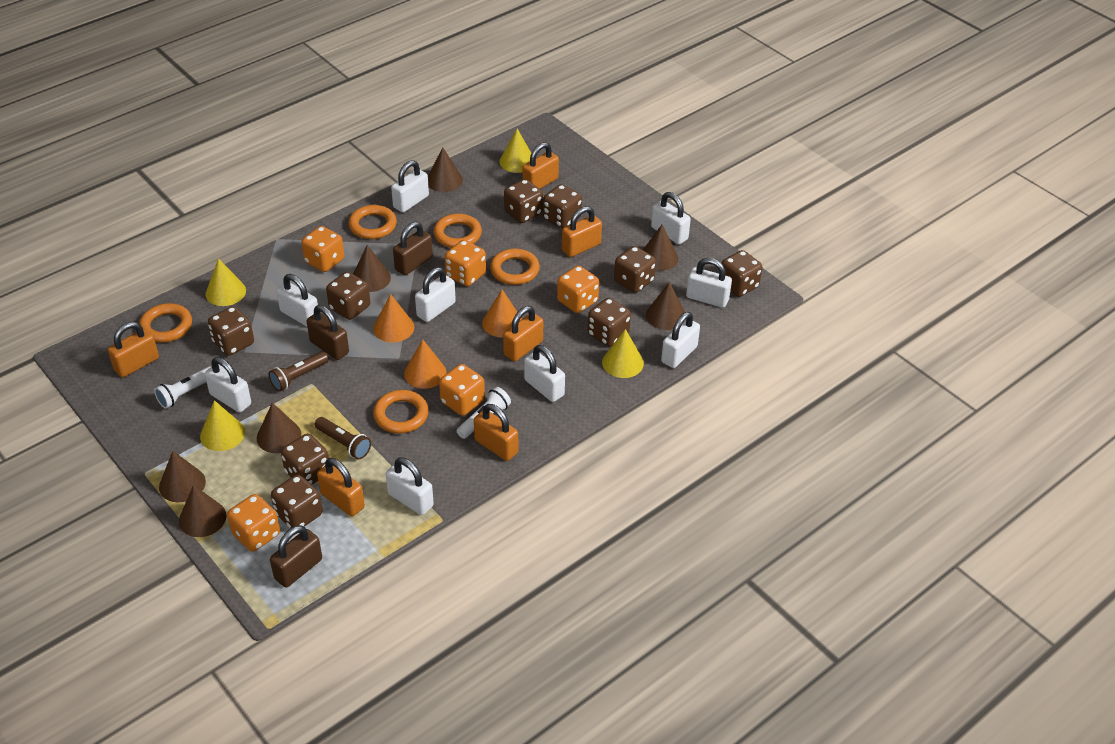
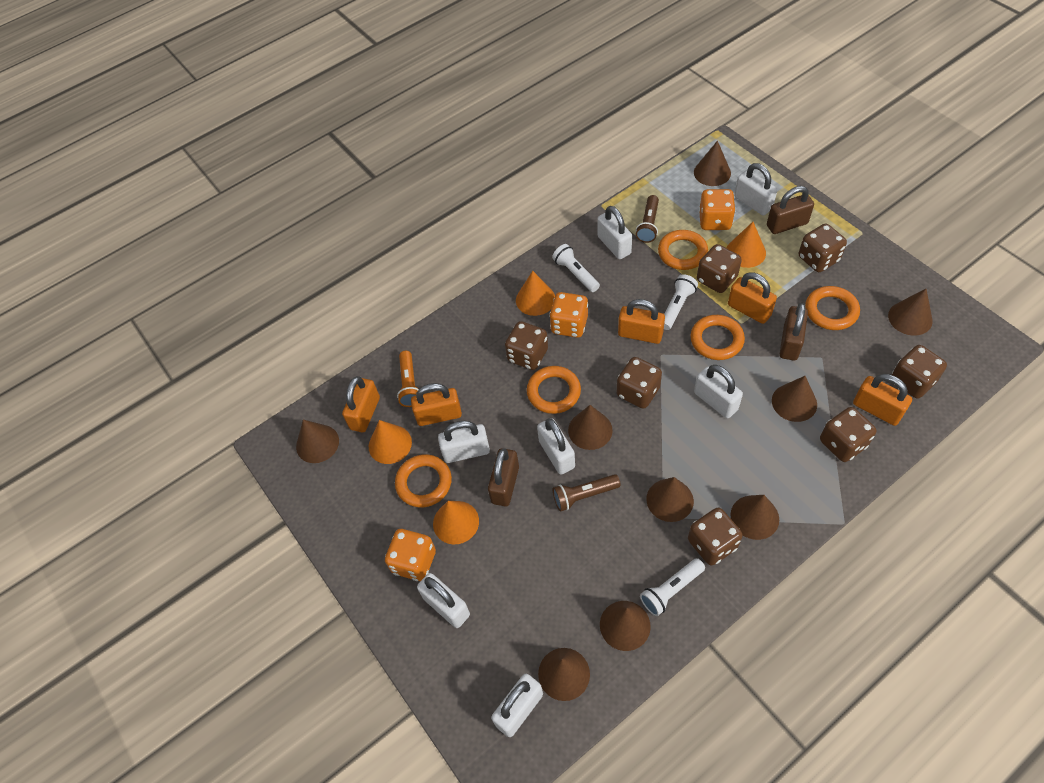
brown cone: 7 -> 9
brown dice: 9 -> 7
orange cone: 3 -> 4
orange dice: 5 -> 3
orange flashlight: 0 -> 1
orange padlock: 6 -> 5
white flashlight: 2 -> 3
white padlock: 9 -> 7
yellow cone: 4 -> 0

